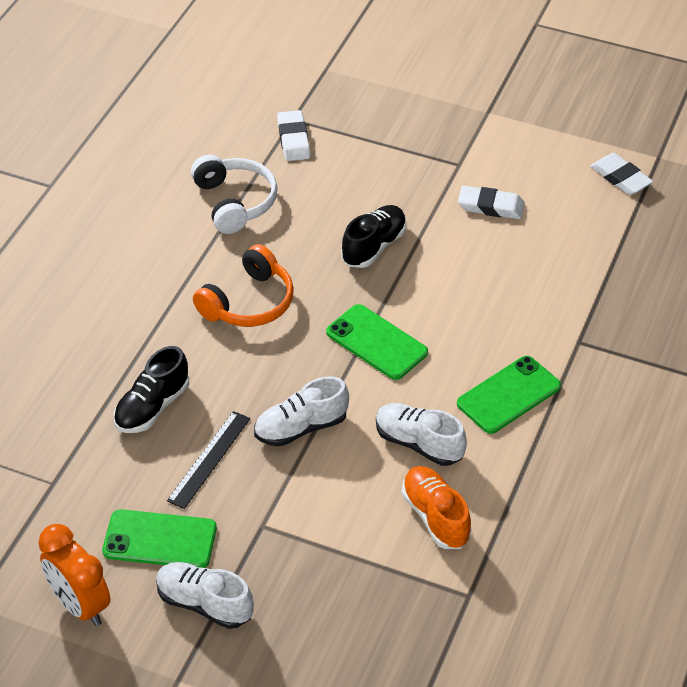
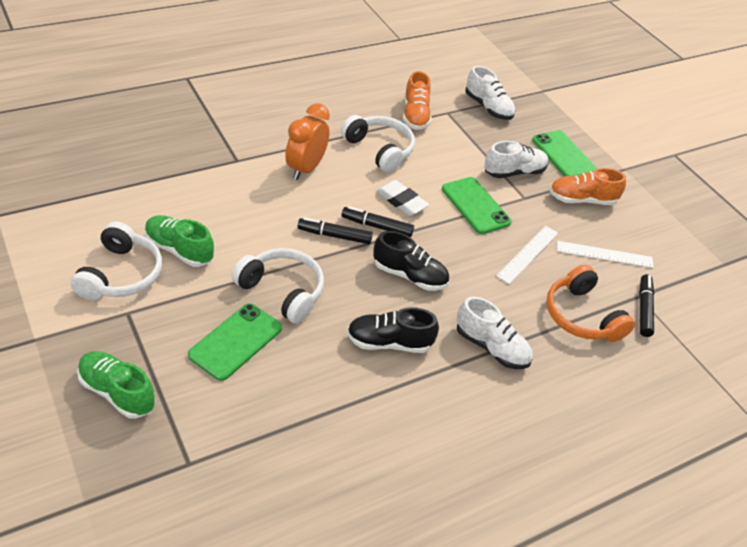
black marker: 0 -> 3
black ruler: 1 -> 0
green shoe: 0 -> 2
orange shoe: 1 -> 2
white eraser: 3 -> 1
white headphones: 1 -> 3
white ruler: 0 -> 2

